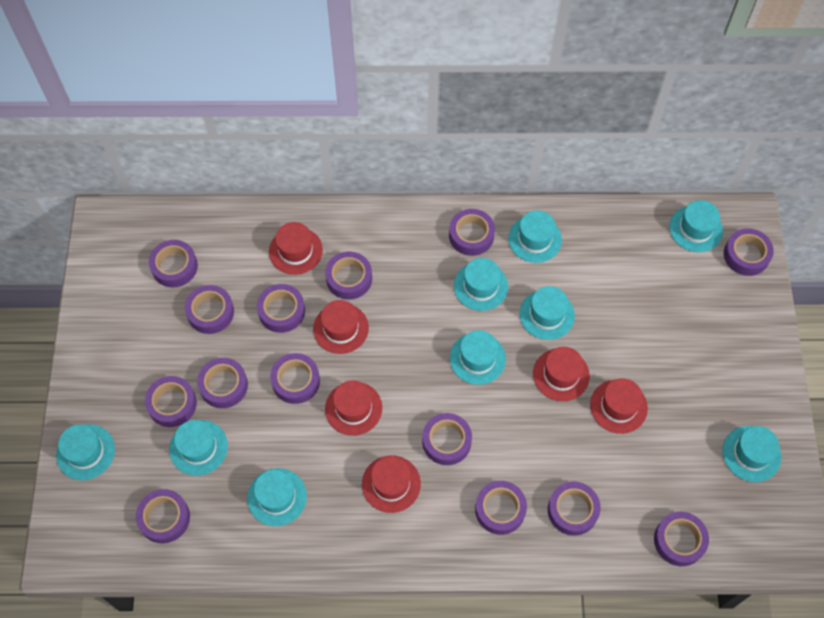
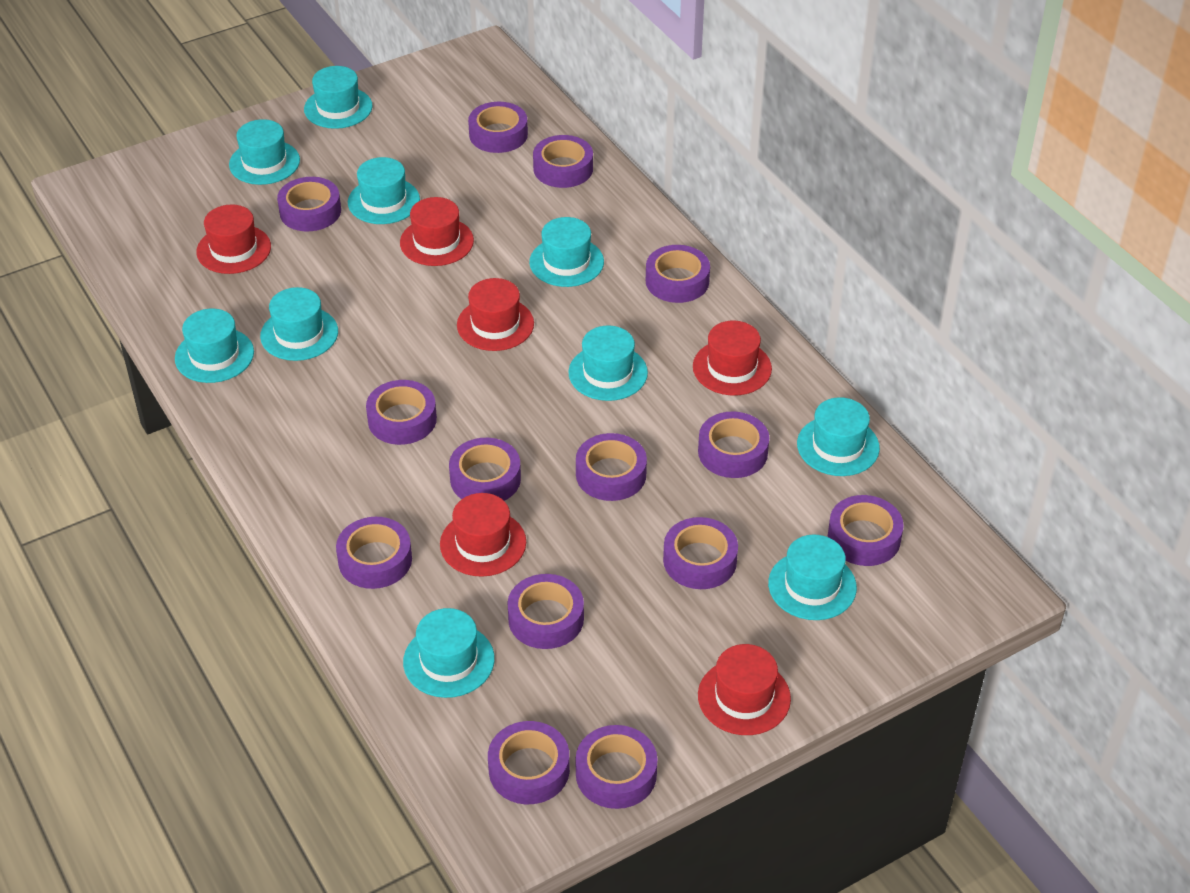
turquoise hat: 9 -> 10

